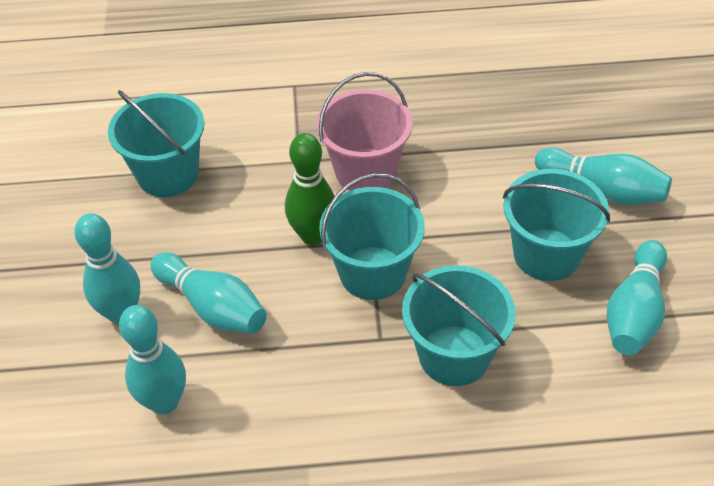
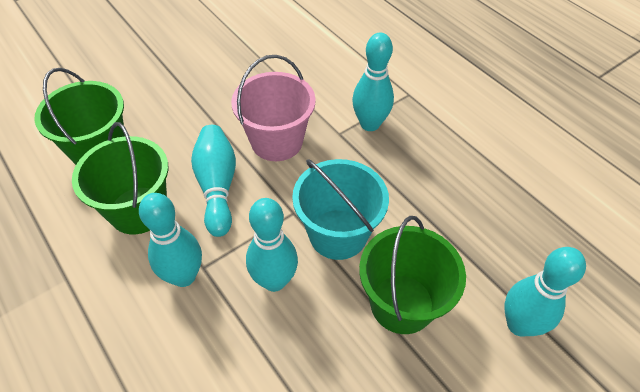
green bowling pin: 1 -> 0
green bucket: 0 -> 3
turquoise bucket: 4 -> 1

